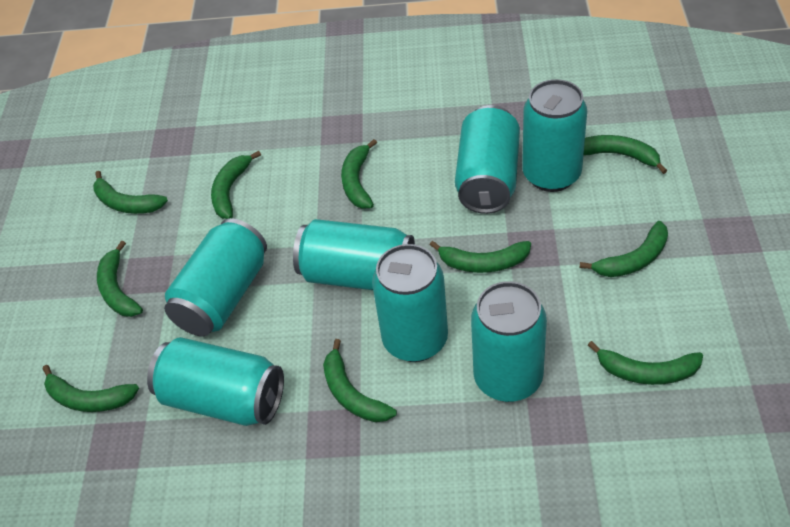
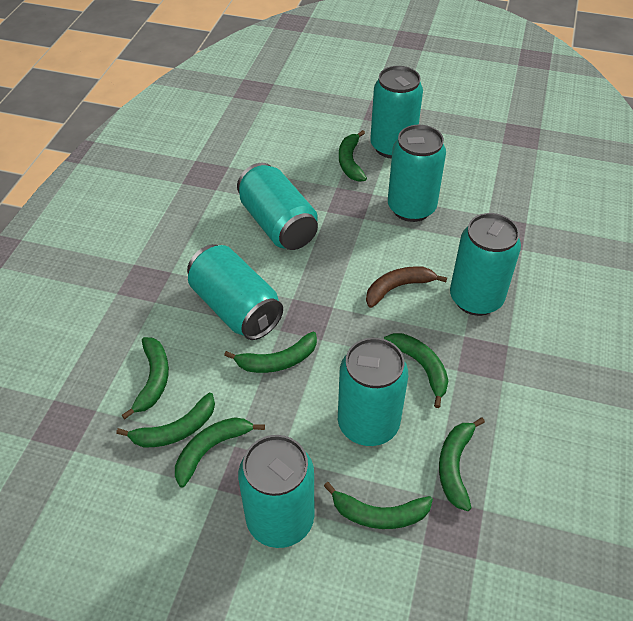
brown banana: 0 -> 1
green banana: 10 -> 8

